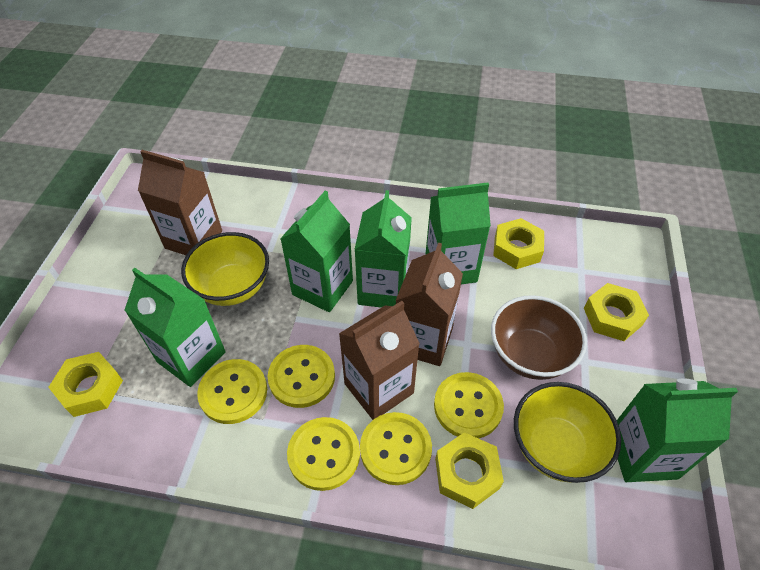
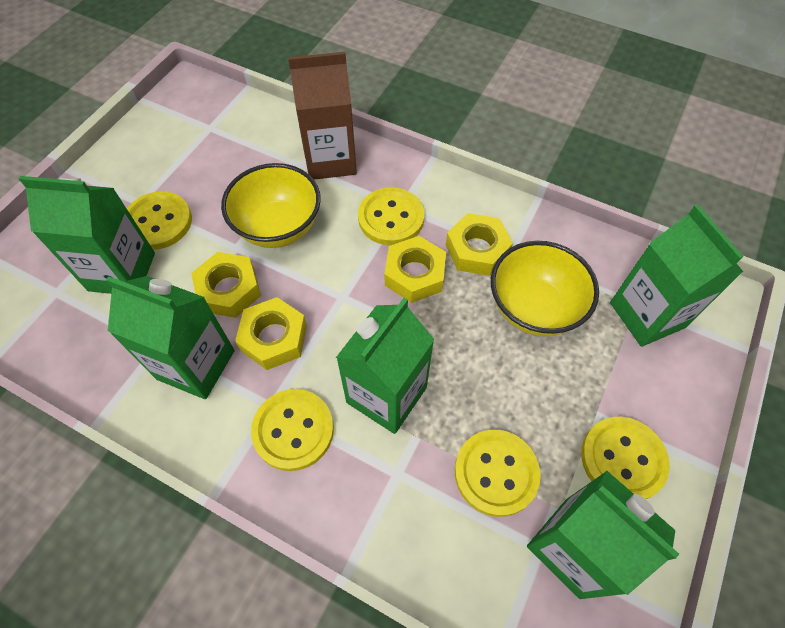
brown bowl: 1 -> 0
brown carton: 3 -> 1

